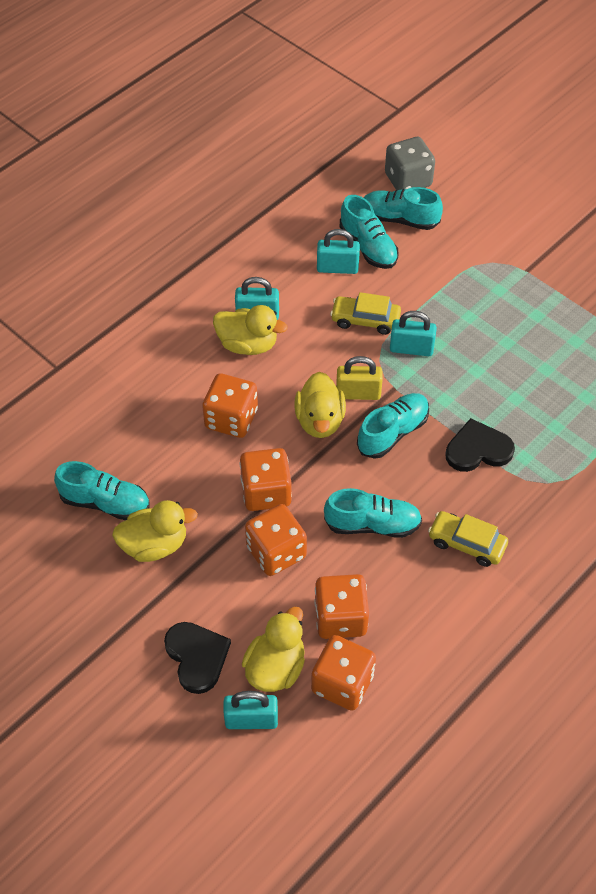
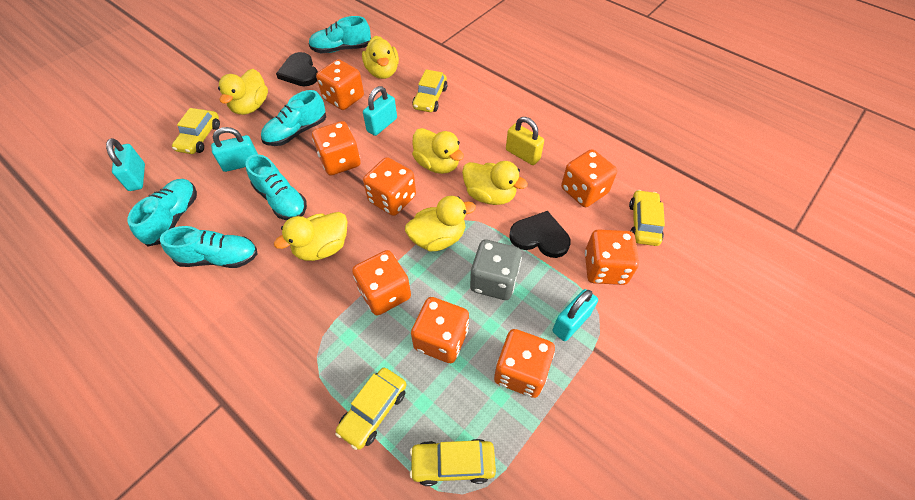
orange dice: 5 -> 8
yellow car: 2 -> 5
yellow duck: 4 -> 6

